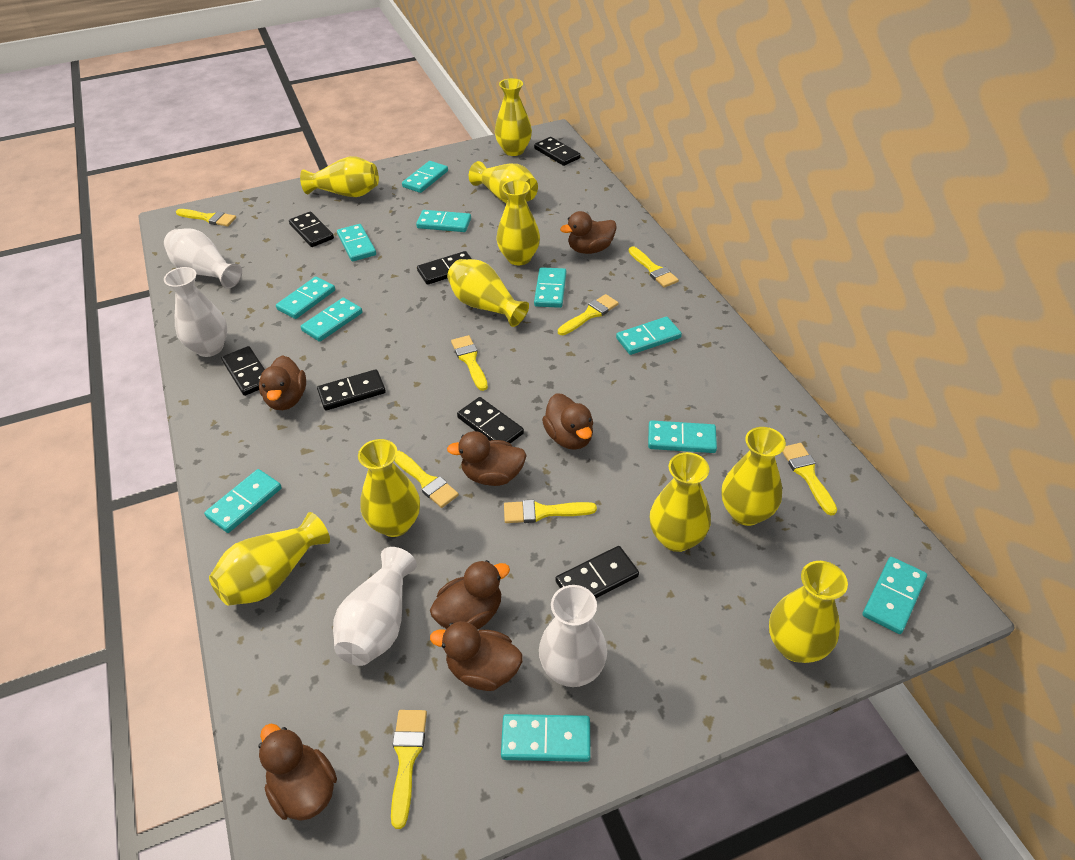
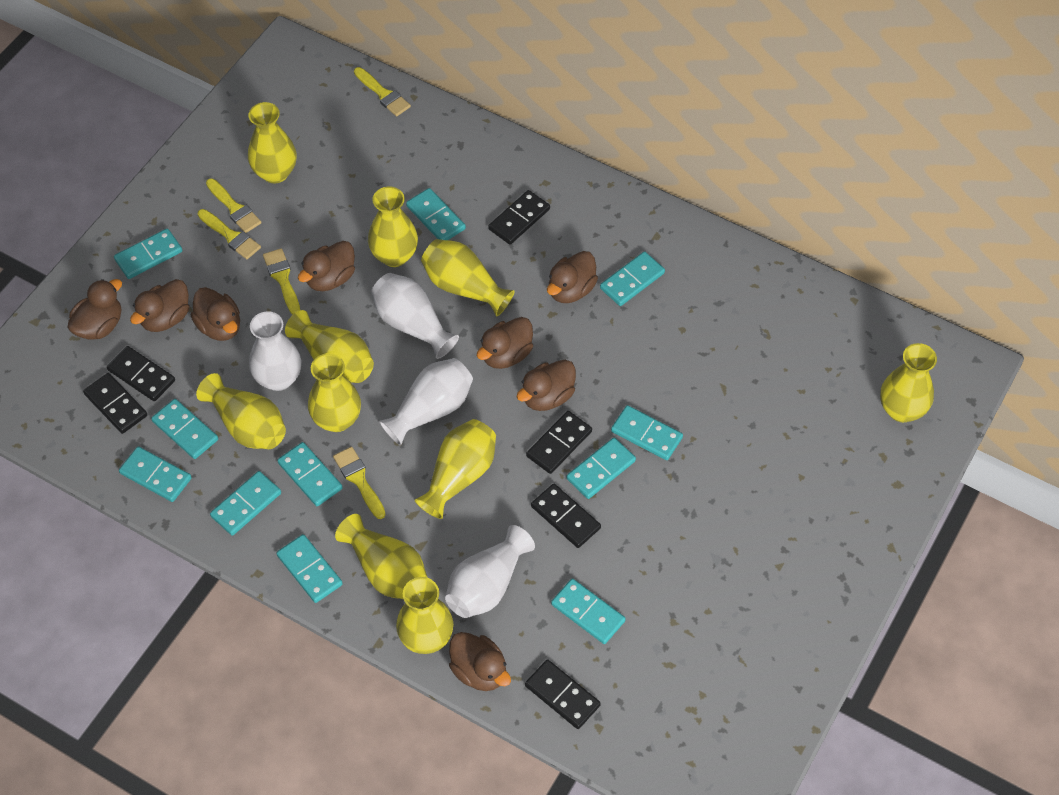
black domino: 7 -> 6
brown duck: 7 -> 8
yellow brush: 8 -> 5

